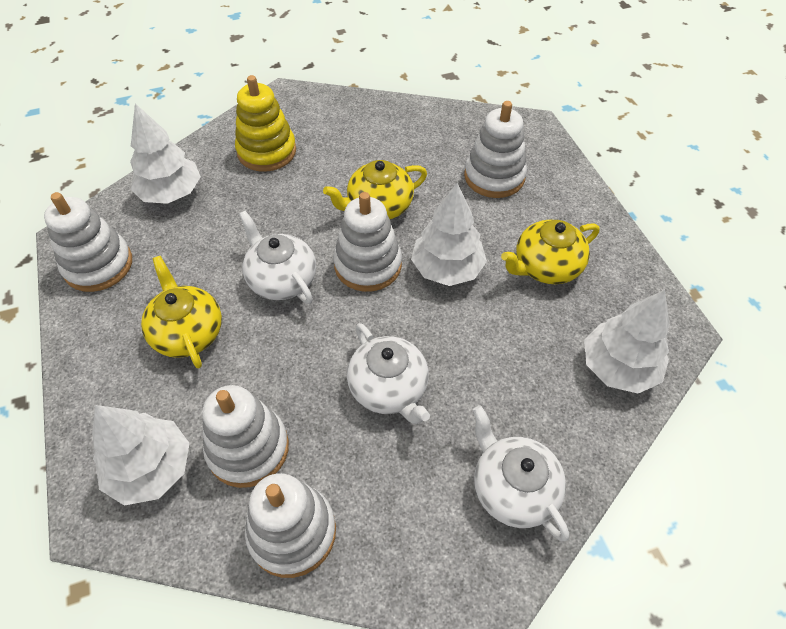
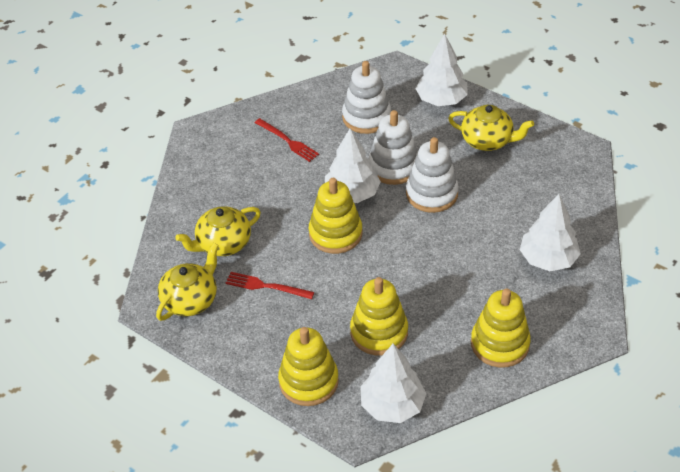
red fork: 0 -> 2
white stacking toy: 5 -> 3
white teapot: 3 -> 0
yellow stacking toy: 1 -> 4

